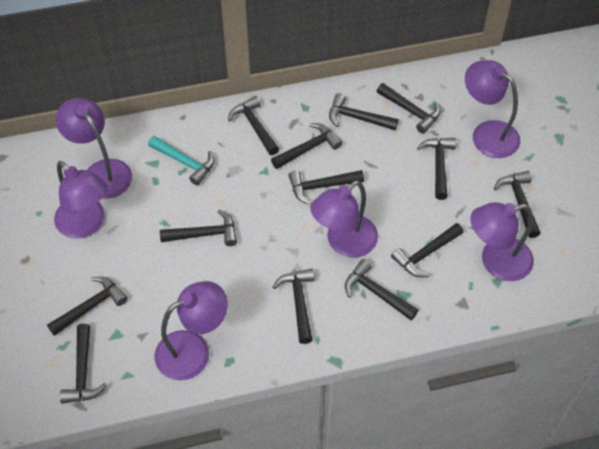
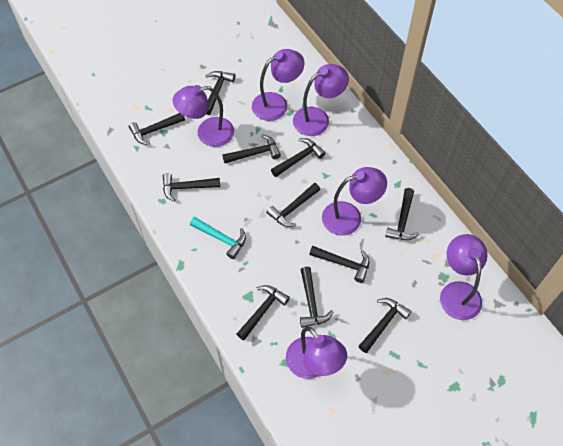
black hammer: 13 -> 11

